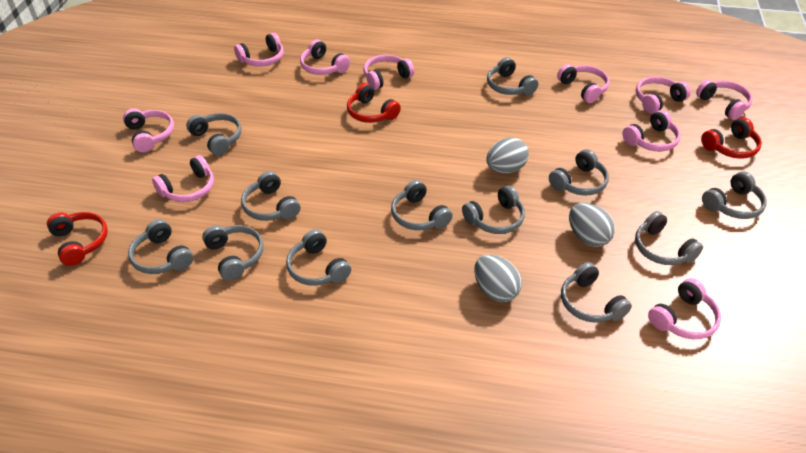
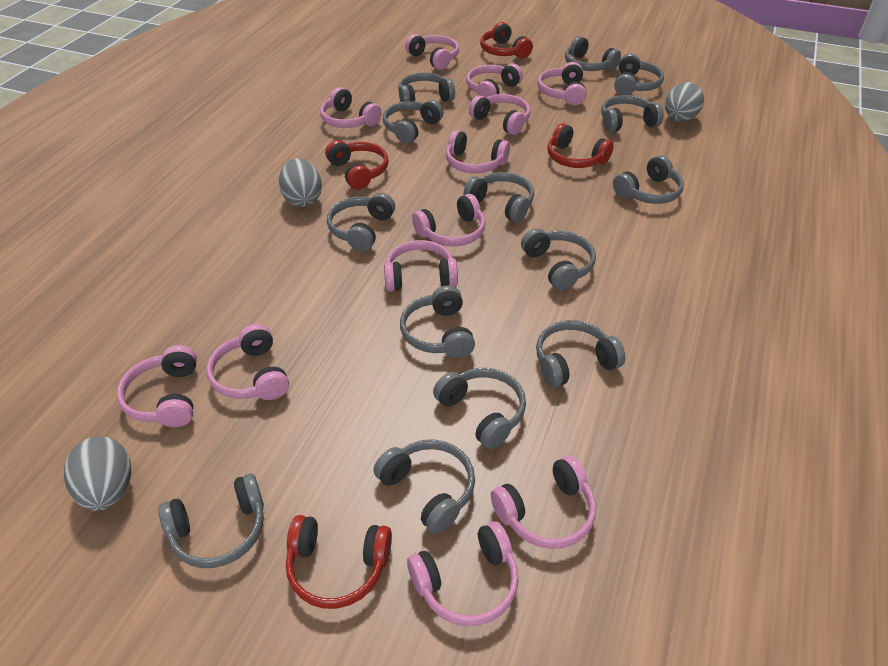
grey headphones: 12 -> 14
pink headphones: 10 -> 12
red headphones: 3 -> 4

